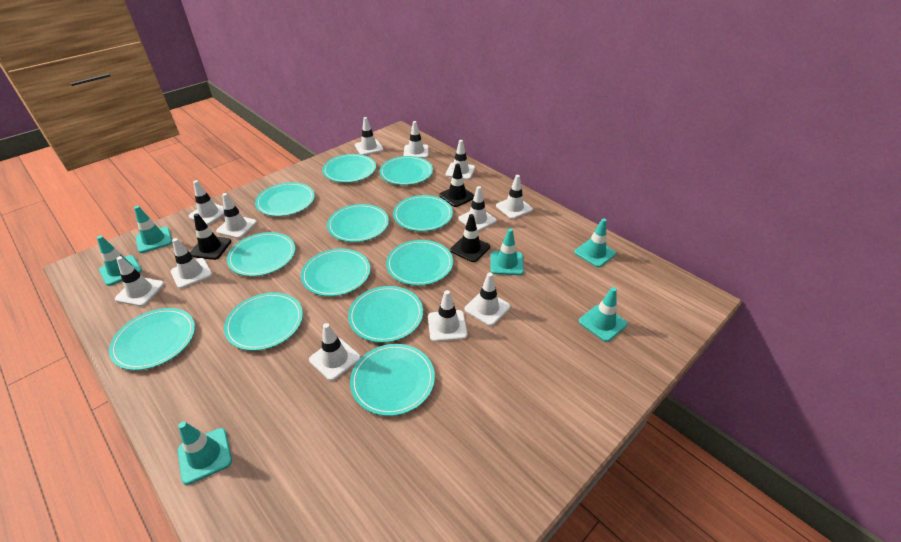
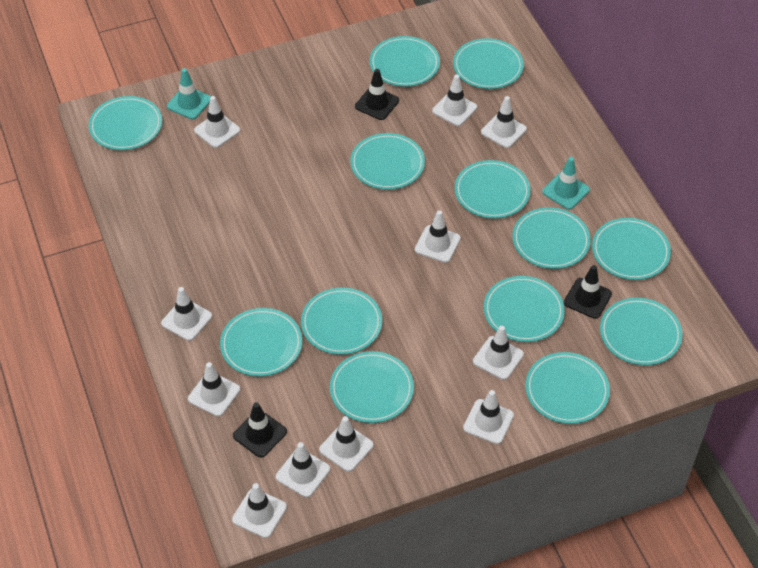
turquoise plate: 12 -> 13
turquoise traffic cone: 6 -> 2
white traffic cone: 12 -> 11

